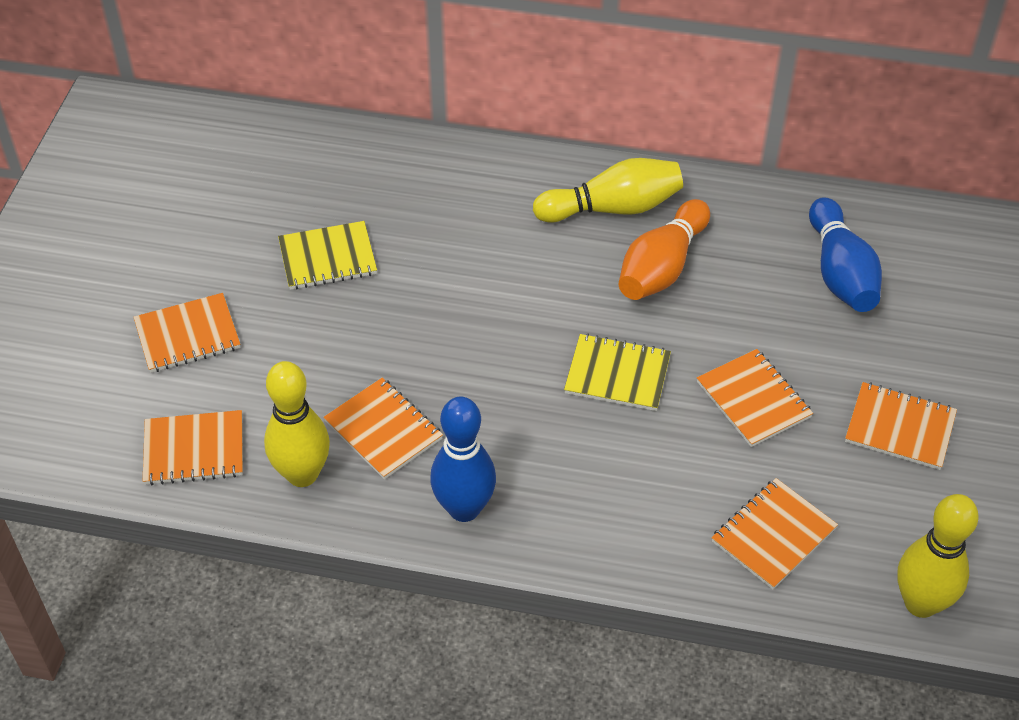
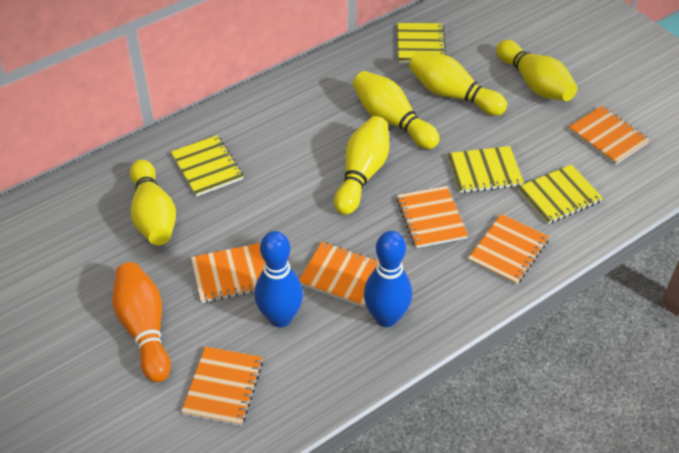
yellow bowling pin: 3 -> 5
yellow notebook: 2 -> 4

